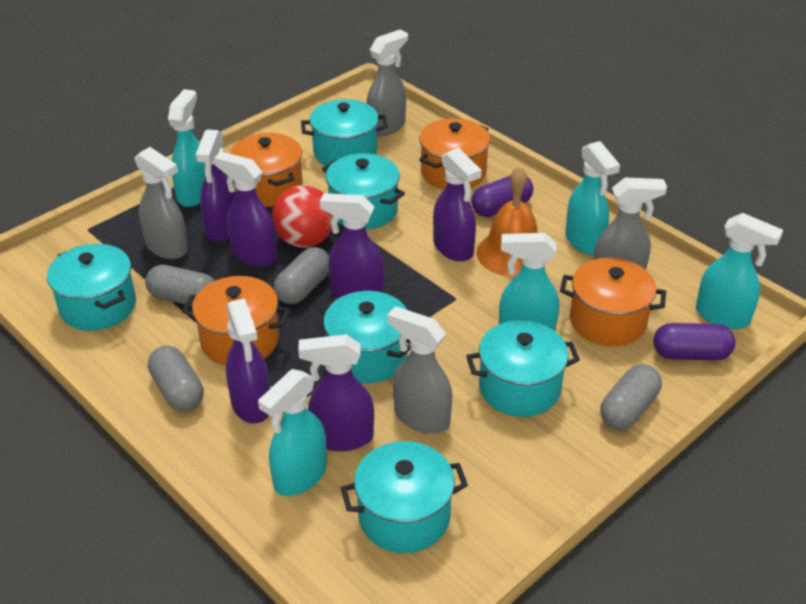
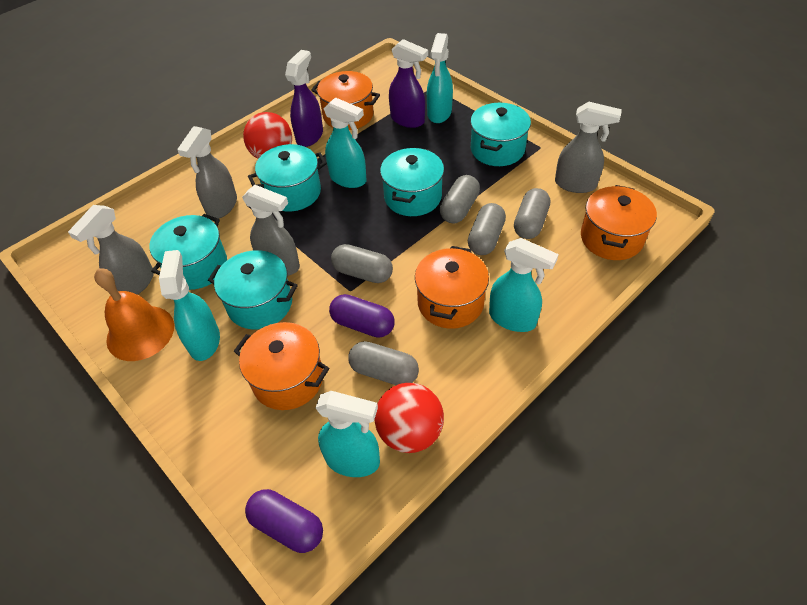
grey capsule: 4 -> 5
purple spray bottle: 6 -> 2
red ball: 1 -> 2
turquoise pot: 6 -> 5

